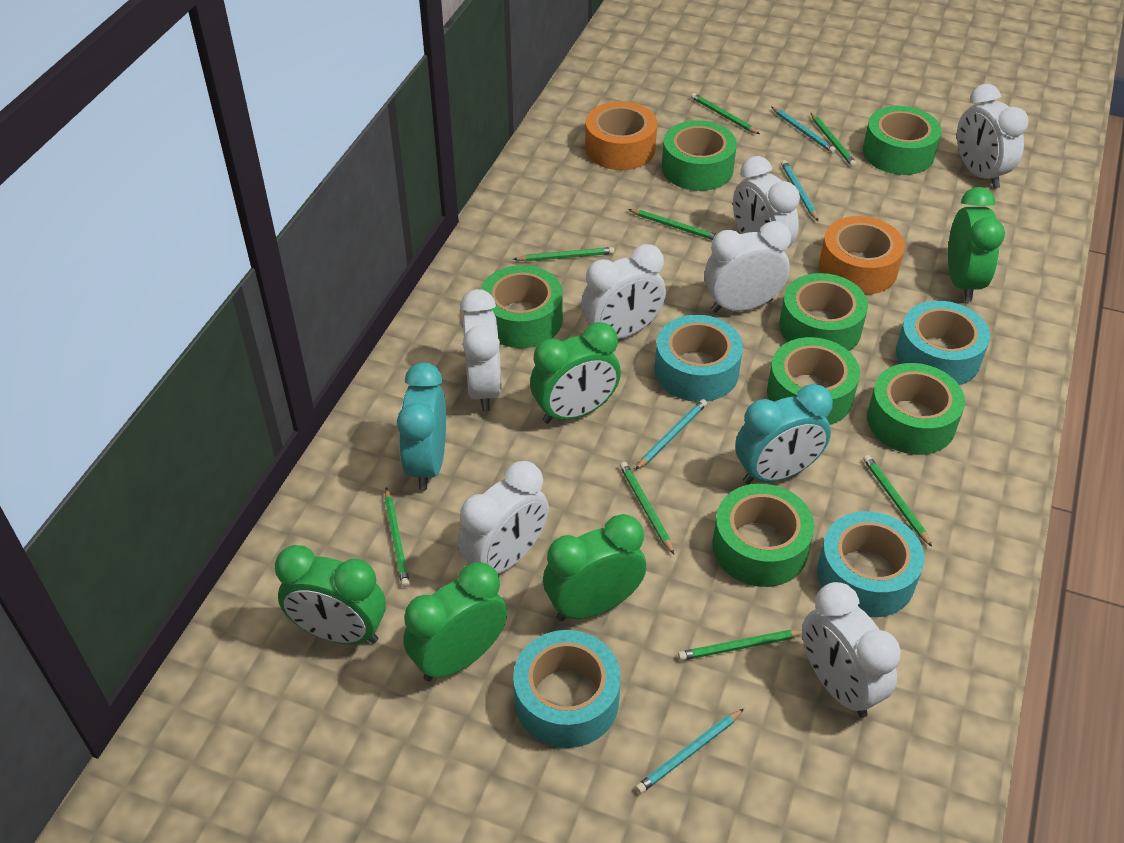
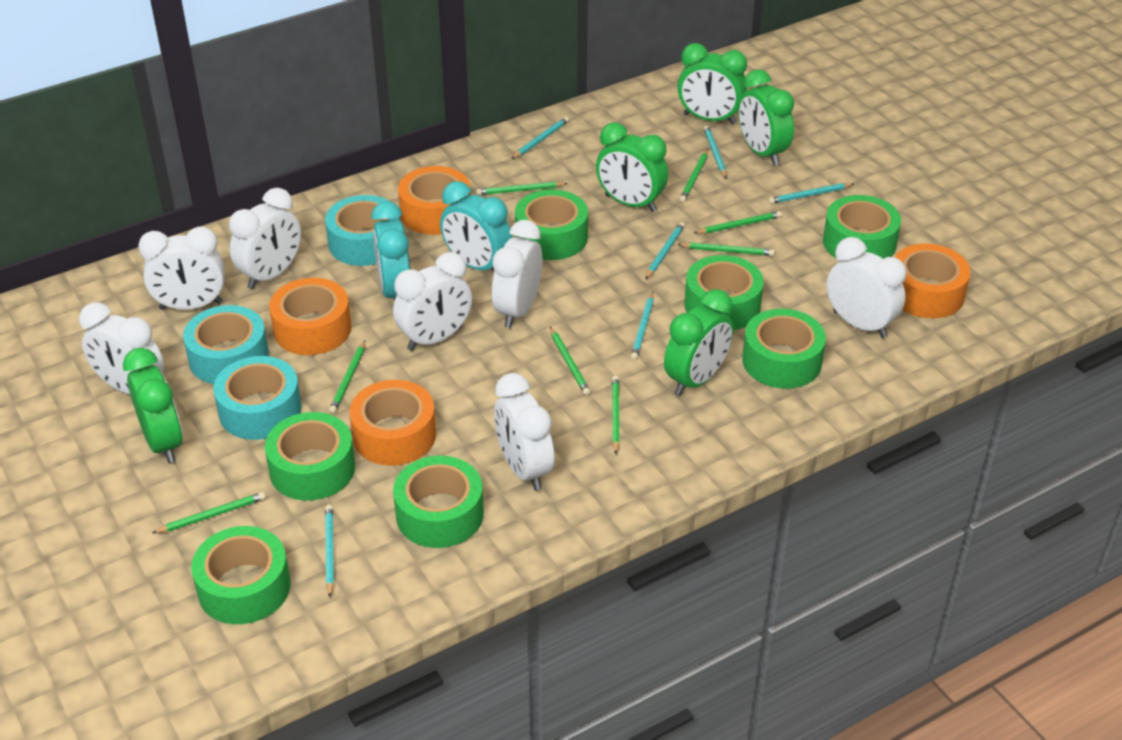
orange tape: 2 -> 4
turquoise pencil: 4 -> 6
turquoise tape: 4 -> 3

